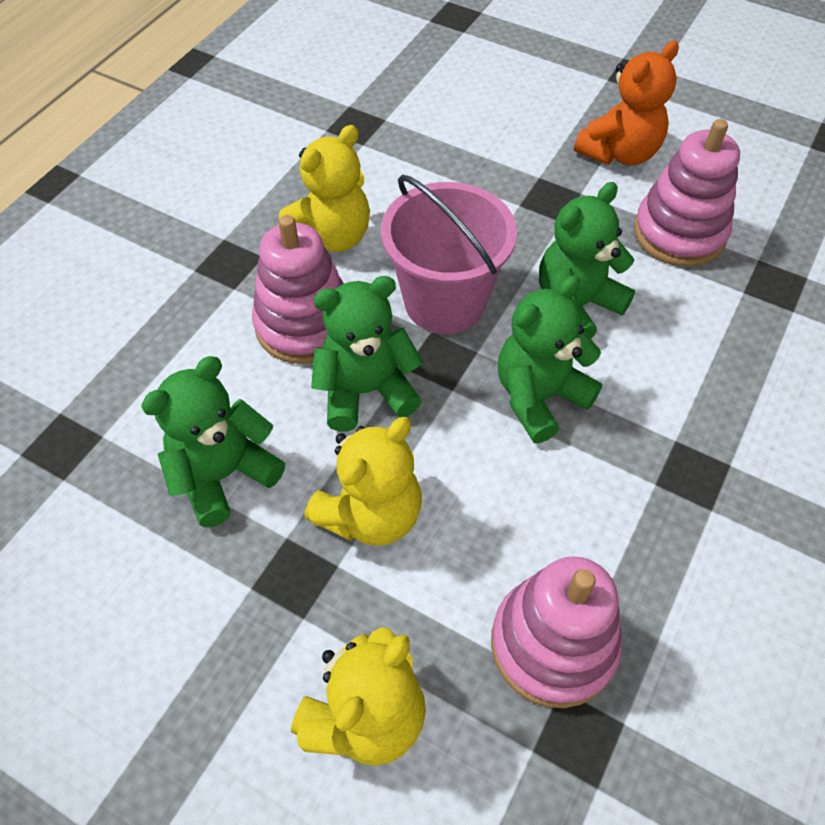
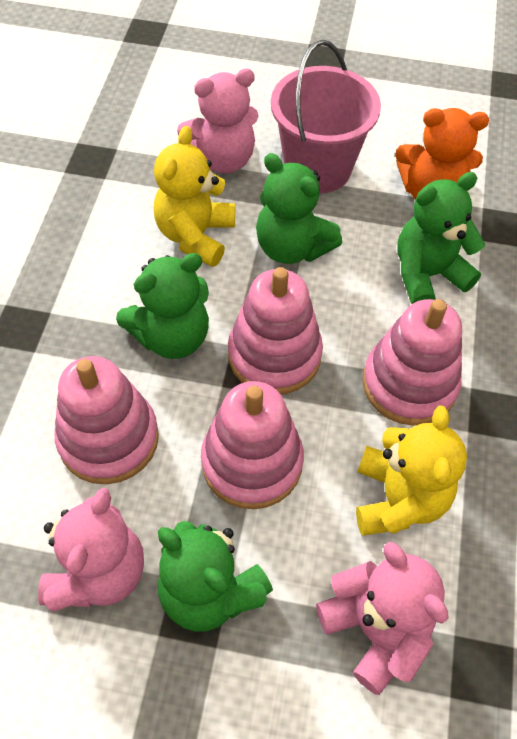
pink stacking toy: 3 -> 4
pink teddy bear: 0 -> 3
yellow teddy bear: 3 -> 2

